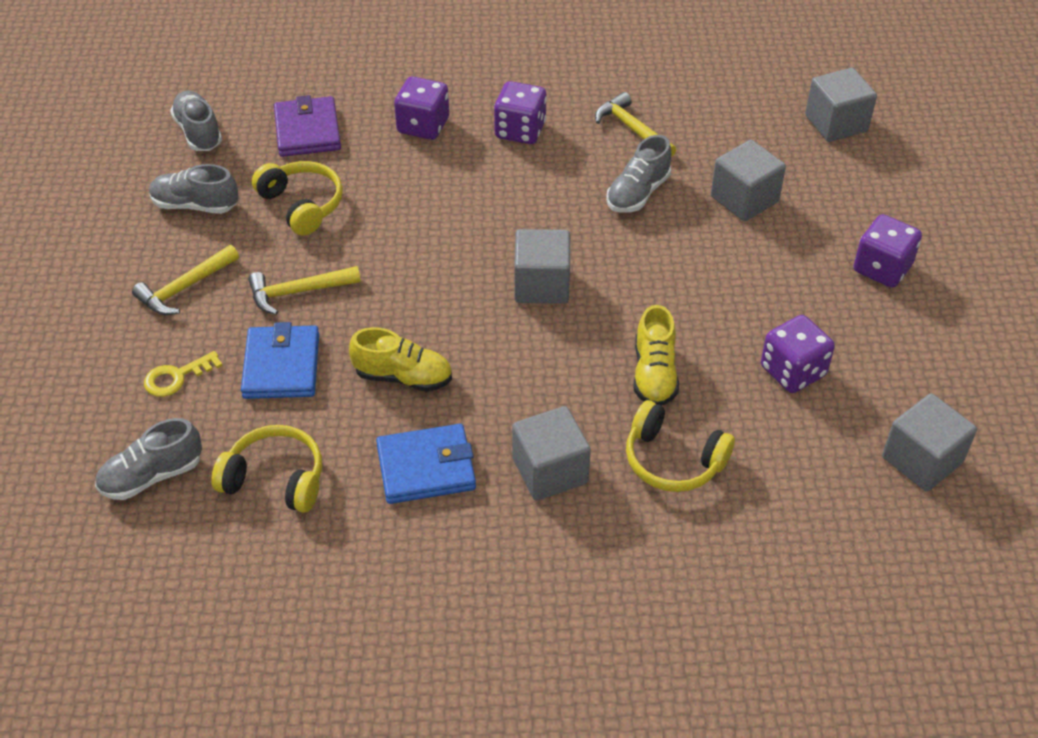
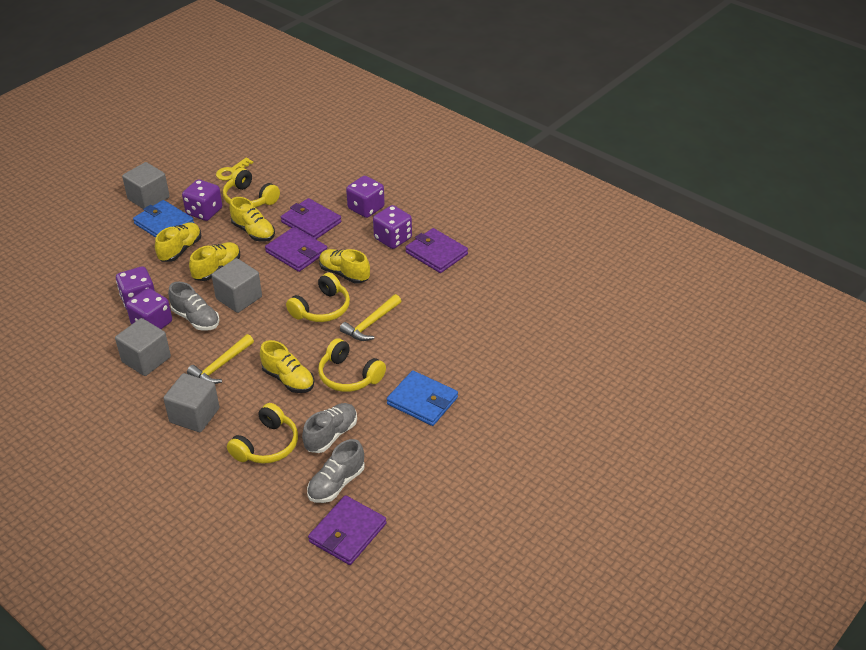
grey cube: 5 -> 4
grey shoe: 4 -> 3
purple dice: 4 -> 5
purple wallet: 1 -> 4
yellow hammer: 3 -> 2
yellow headphones: 3 -> 4
yellow shoe: 2 -> 5

